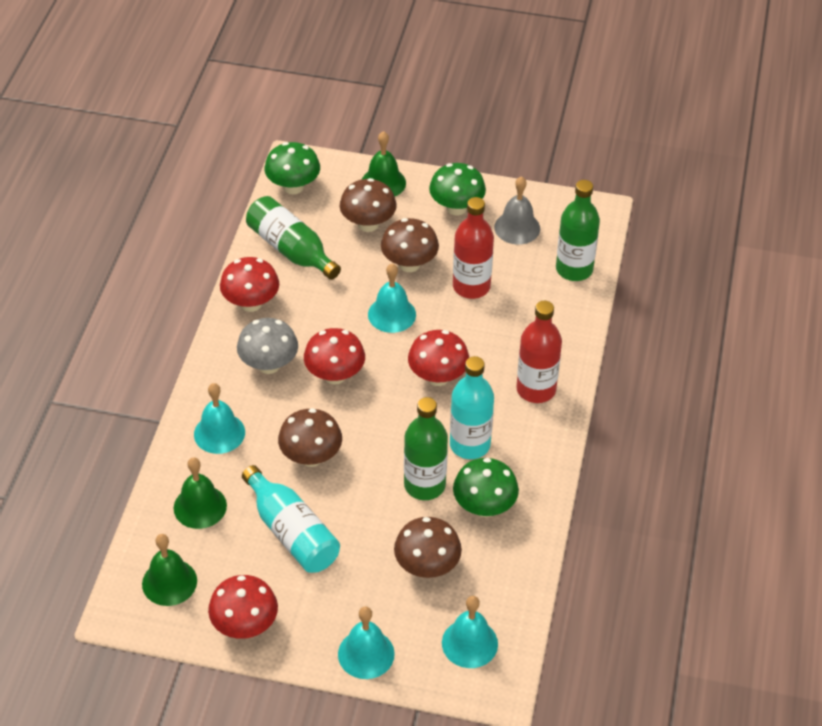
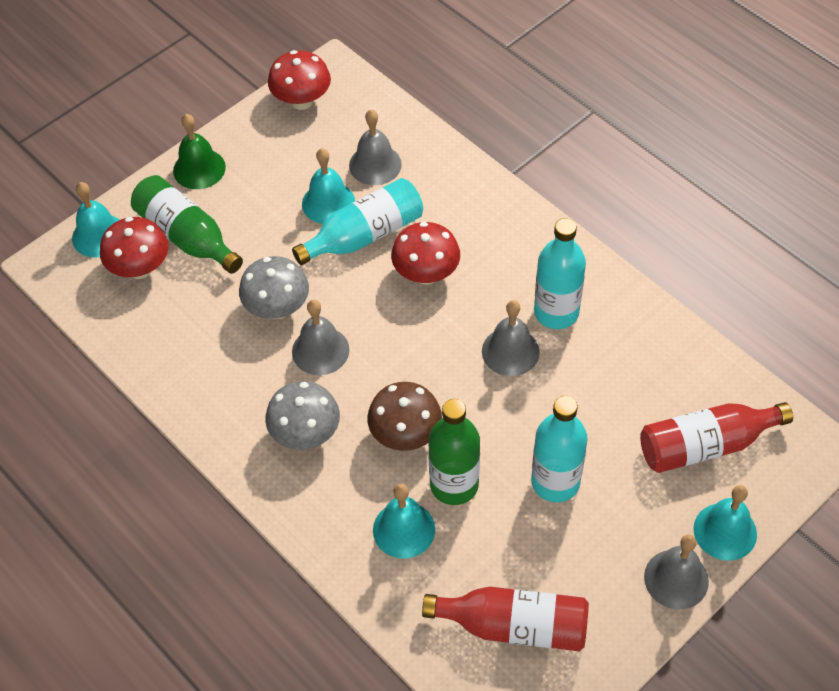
brown mushroom: 4 -> 1
green bell: 3 -> 1
green bottle: 3 -> 2
green mushroom: 3 -> 0
grey bell: 1 -> 4
grey mushroom: 1 -> 2
red mushroom: 4 -> 3
turquoise bottle: 2 -> 3

